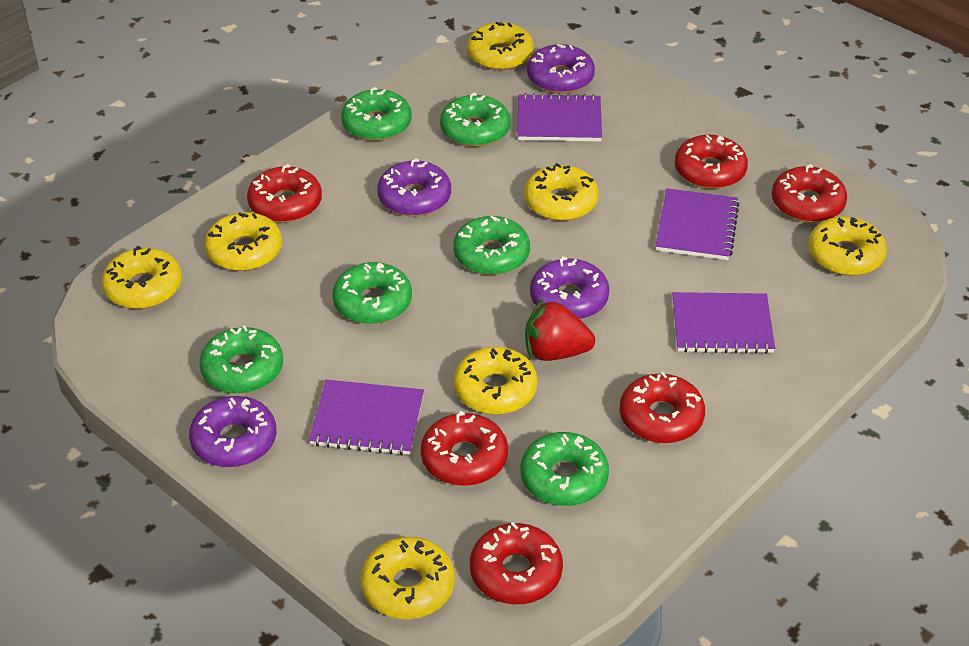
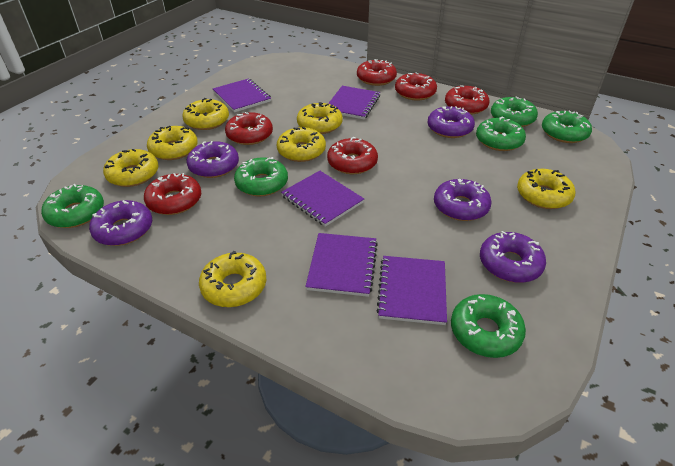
purple donut: 4 -> 5
purple notebook: 4 -> 5
red strawberry: 1 -> 0

